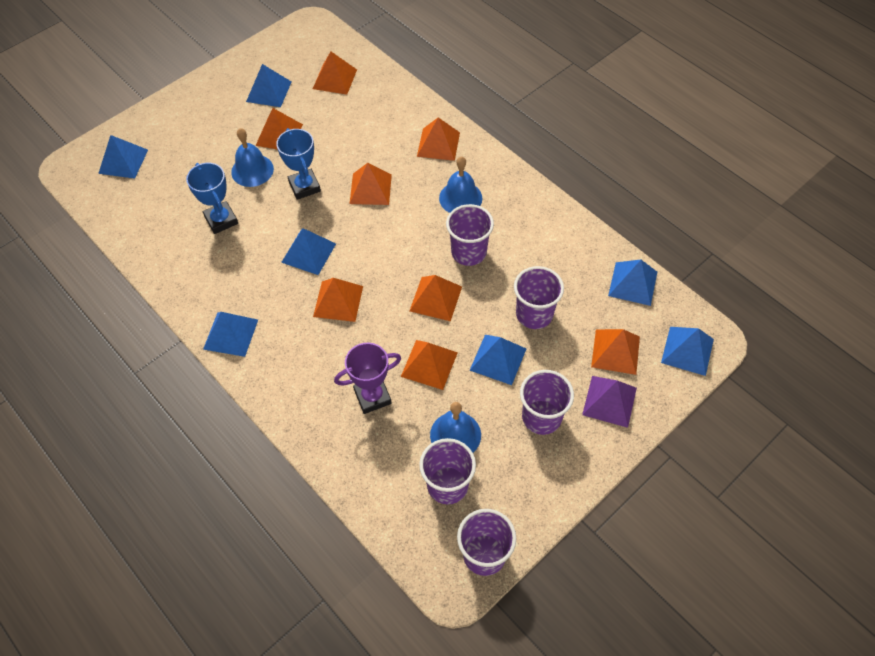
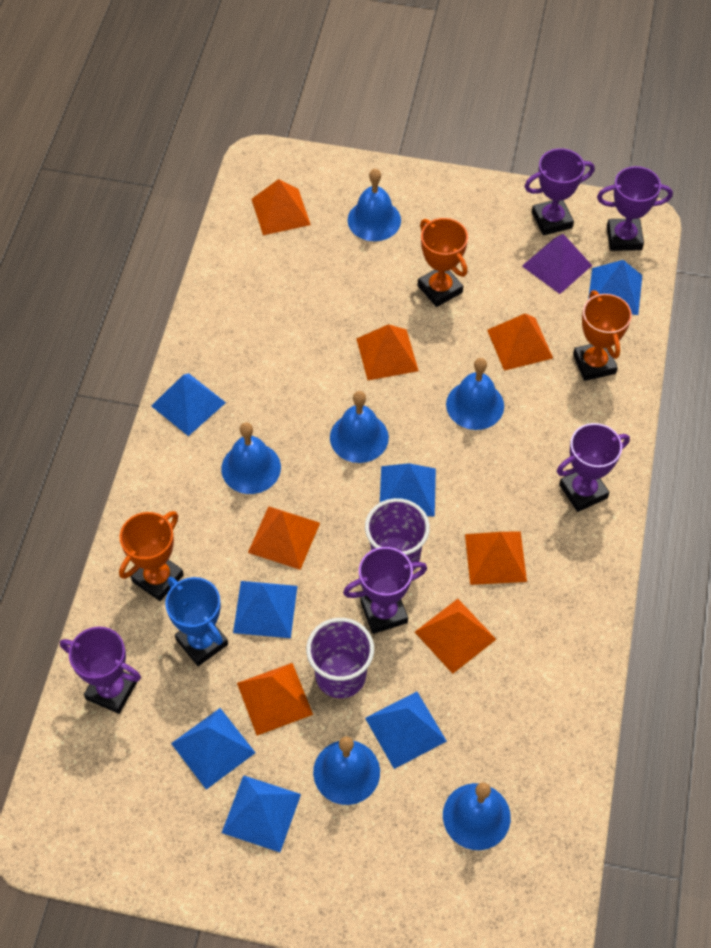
blue bell: 3 -> 6
blue trophy: 2 -> 1
orange pyramid: 8 -> 7
orange trophy: 0 -> 3
purple cup: 5 -> 2
purple trophy: 1 -> 5

